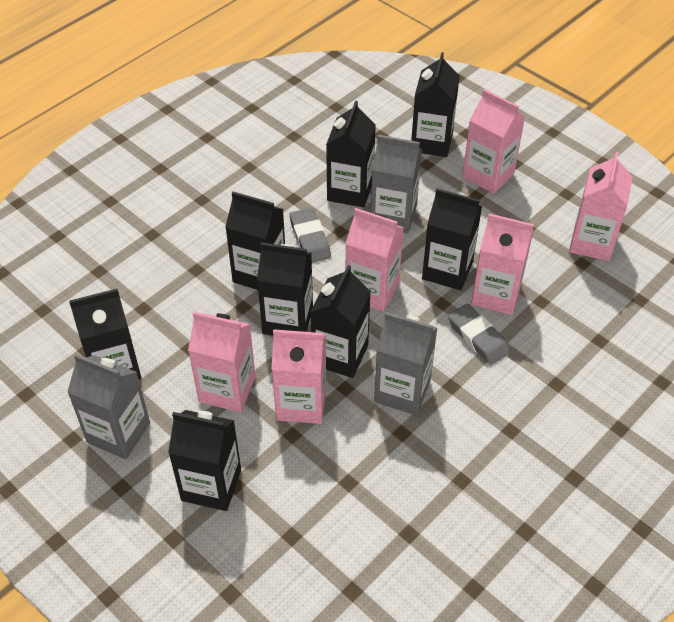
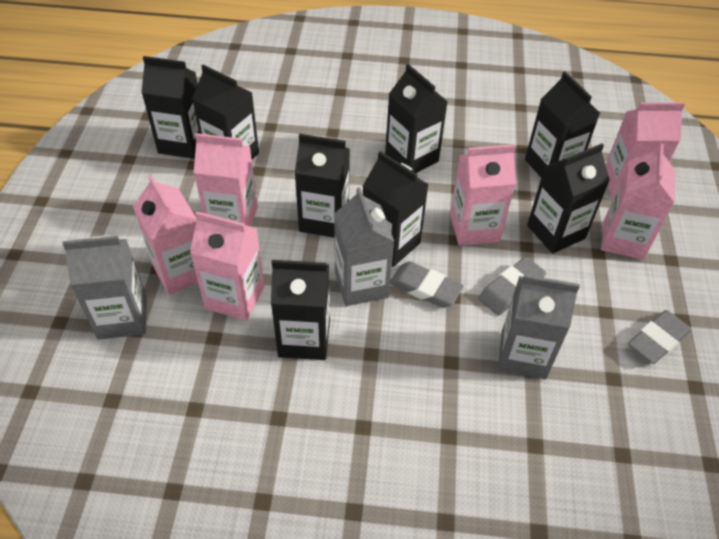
grey eraser: 2 -> 3

